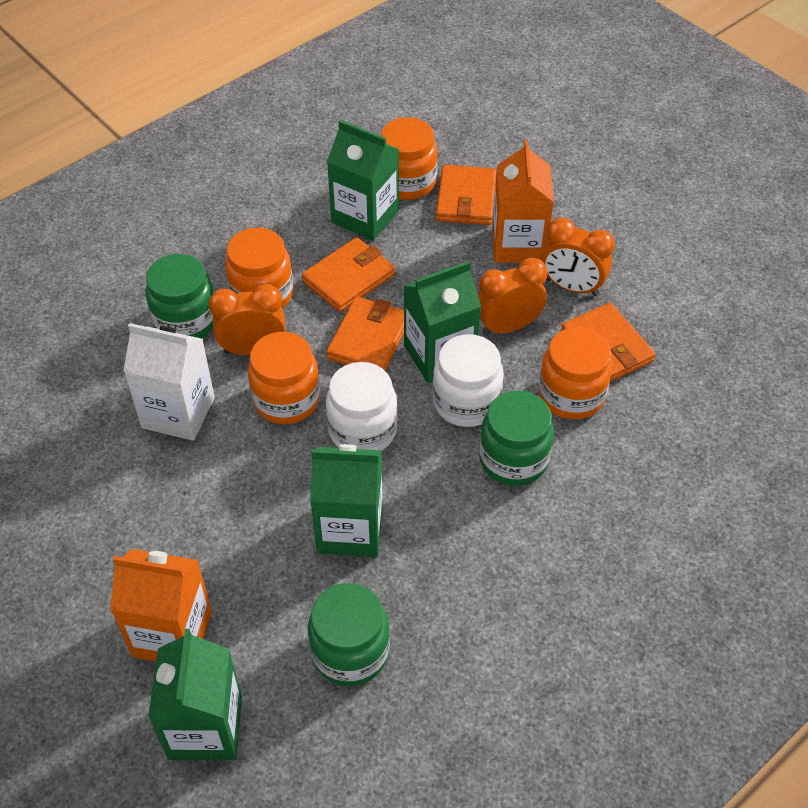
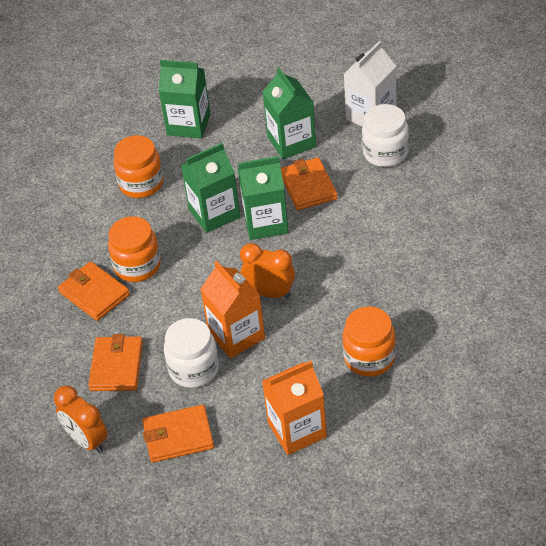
green jar: 3 -> 0
orange clock: 3 -> 2
orange jar: 4 -> 3

